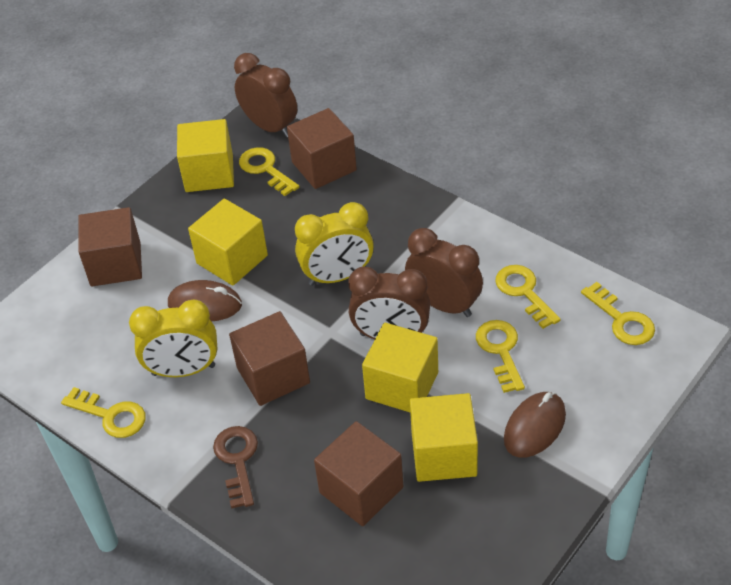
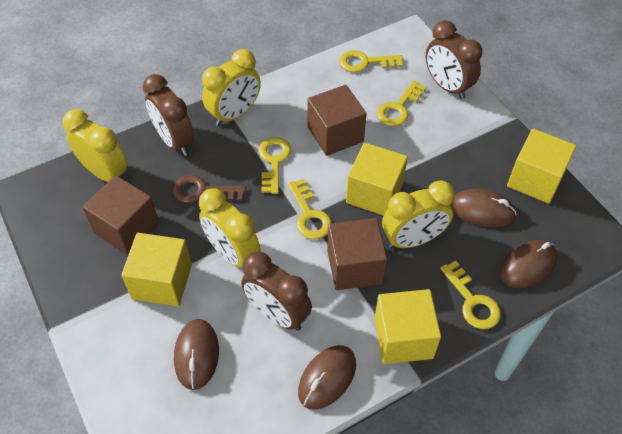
brown cube: 4 -> 3
brown mouse: 2 -> 4
yellow clock: 2 -> 4

